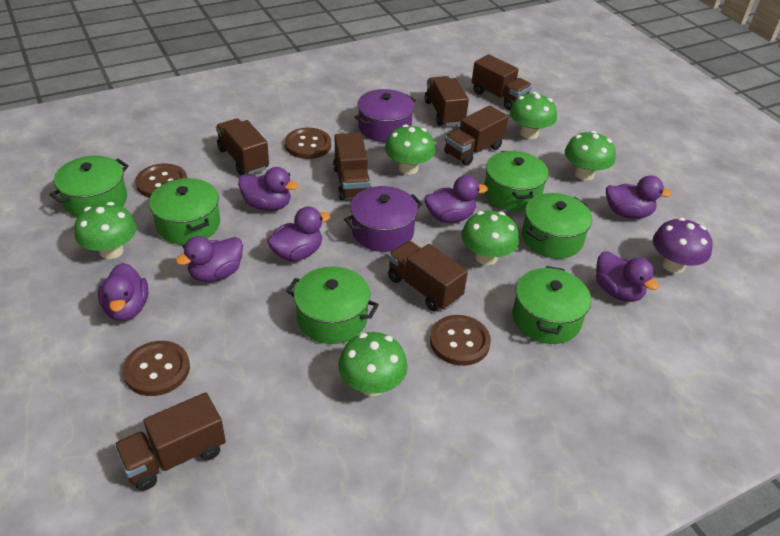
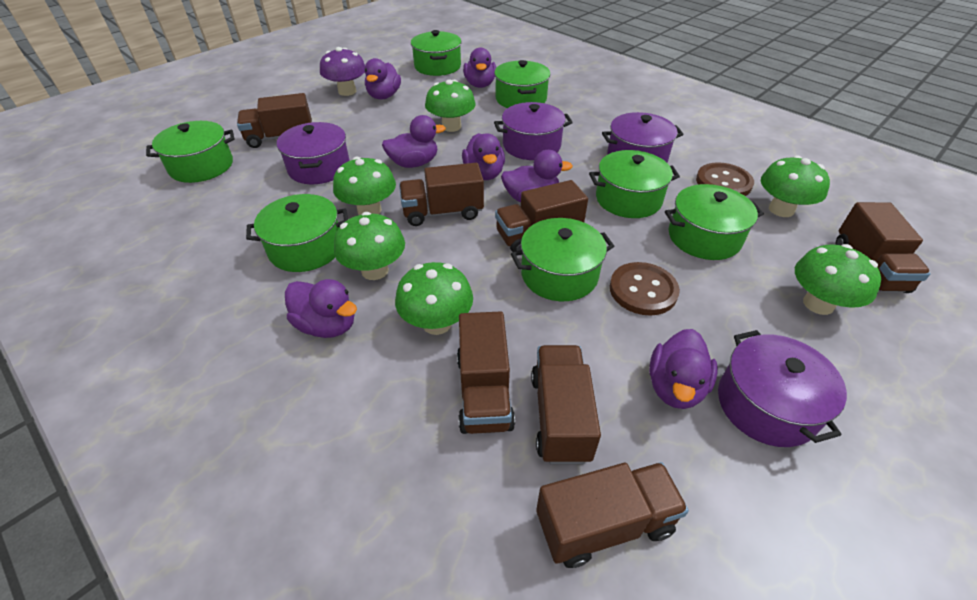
brown button: 4 -> 2
green pot: 6 -> 7
purple pot: 2 -> 4

